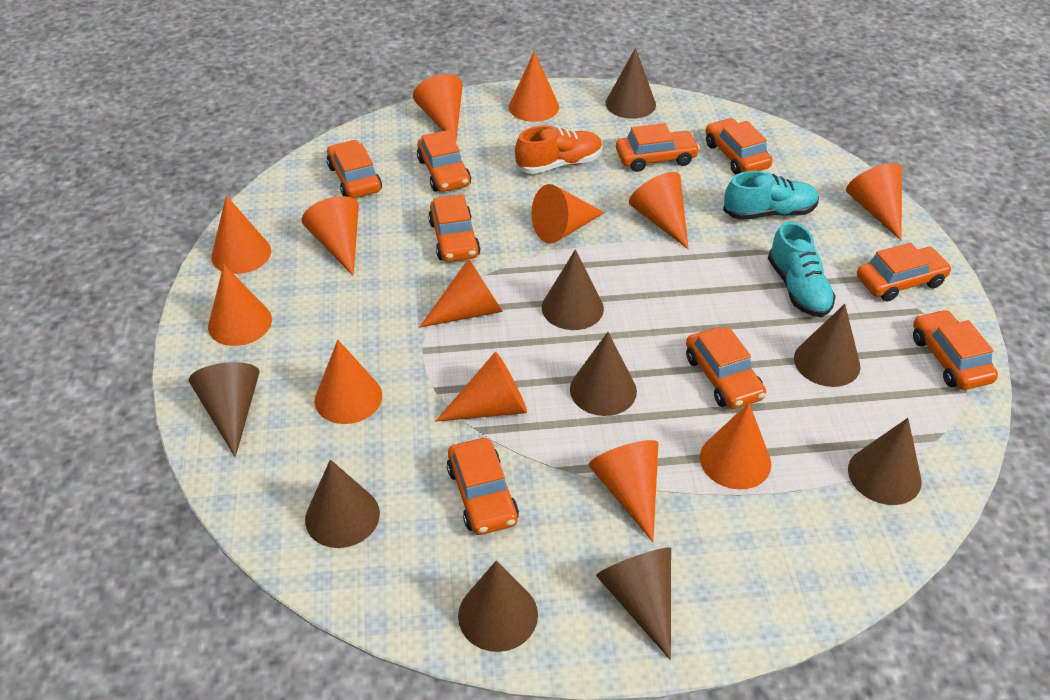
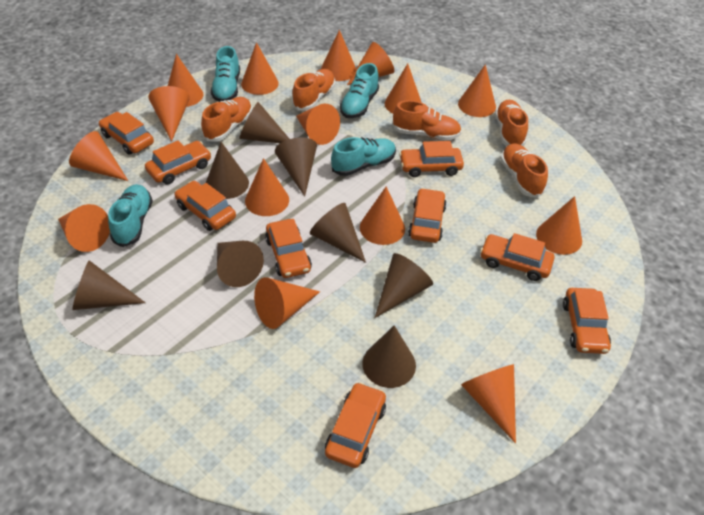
brown cone: 9 -> 8
orange cone: 13 -> 15
orange shoe: 1 -> 5
turquoise shoe: 2 -> 4

